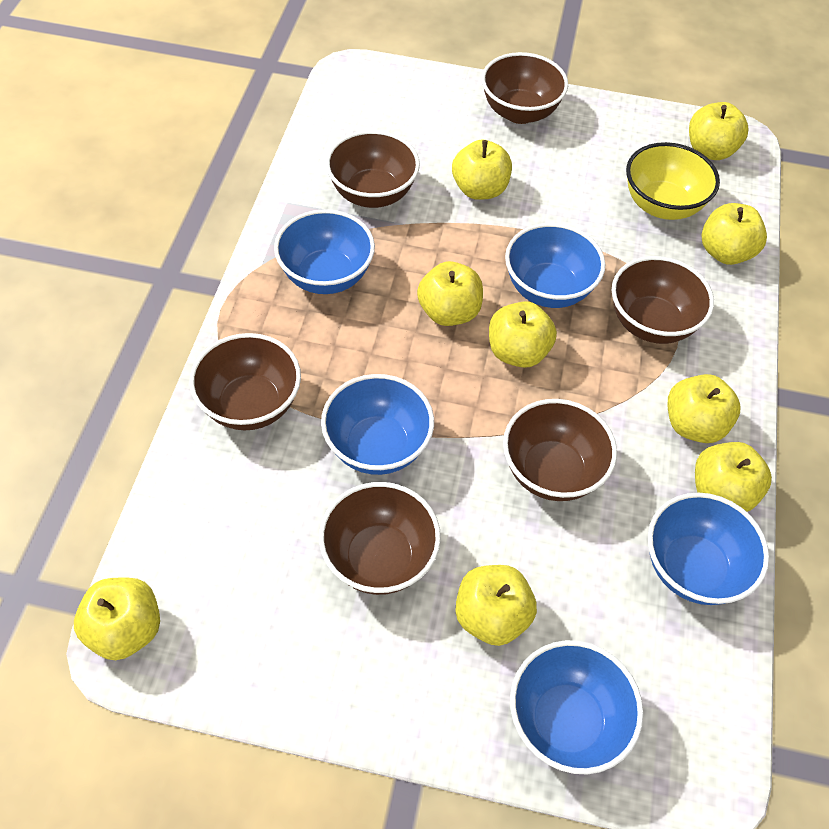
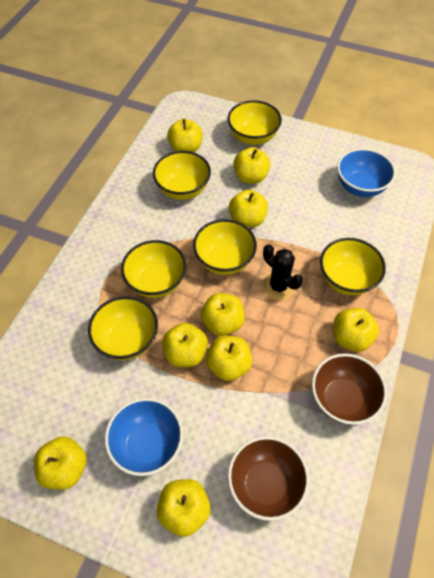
black cactus: 0 -> 1
blue bowl: 5 -> 2
brown bowl: 6 -> 2
yellow bowl: 1 -> 6

